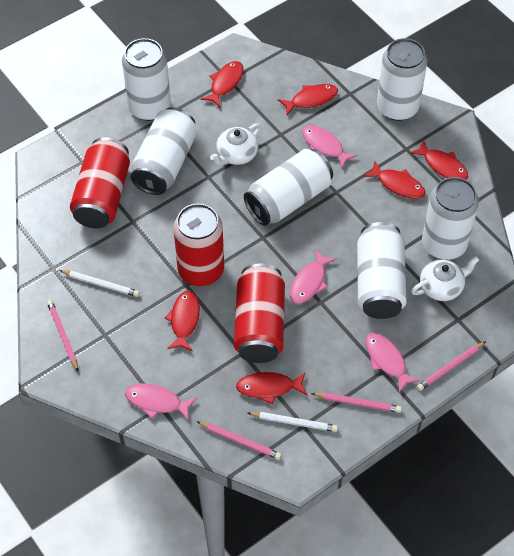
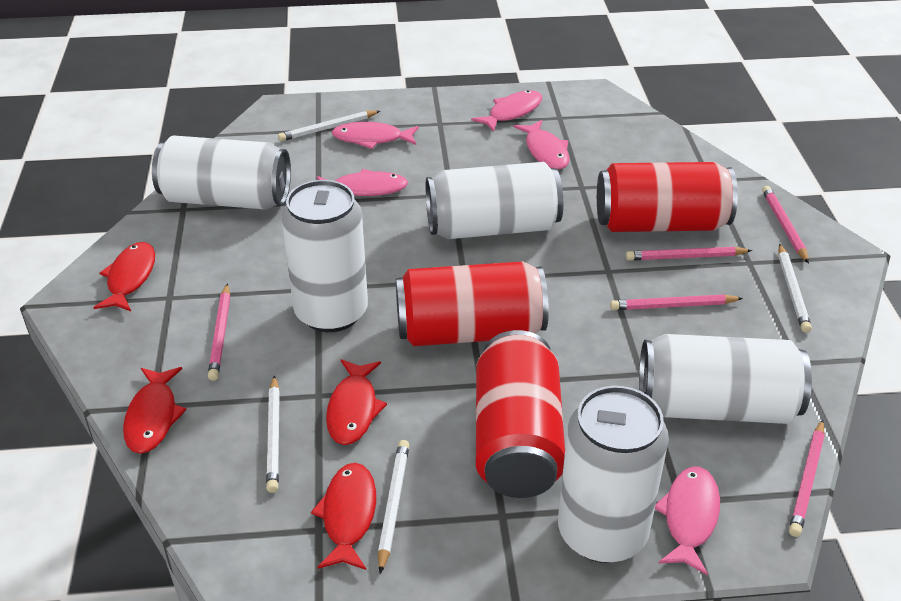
pink fish: 4 -> 5
pink pencil: 4 -> 5
red fish: 6 -> 4
white can: 6 -> 5
white pencil: 2 -> 4
white teapot: 2 -> 0

